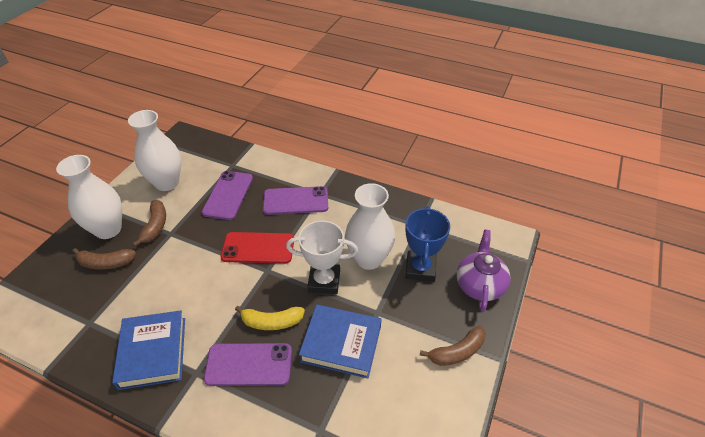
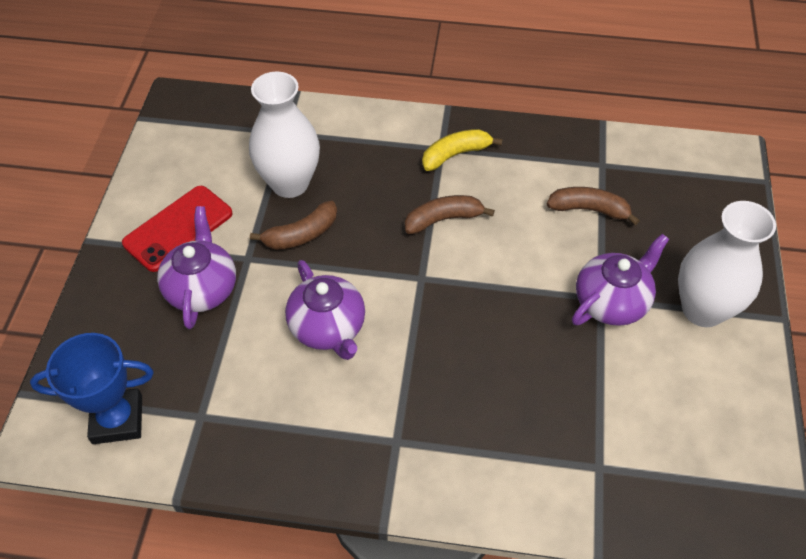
blue book: 2 -> 0
purple phone: 3 -> 0
purple teapot: 1 -> 3
white trophy: 1 -> 0
white vase: 3 -> 2

